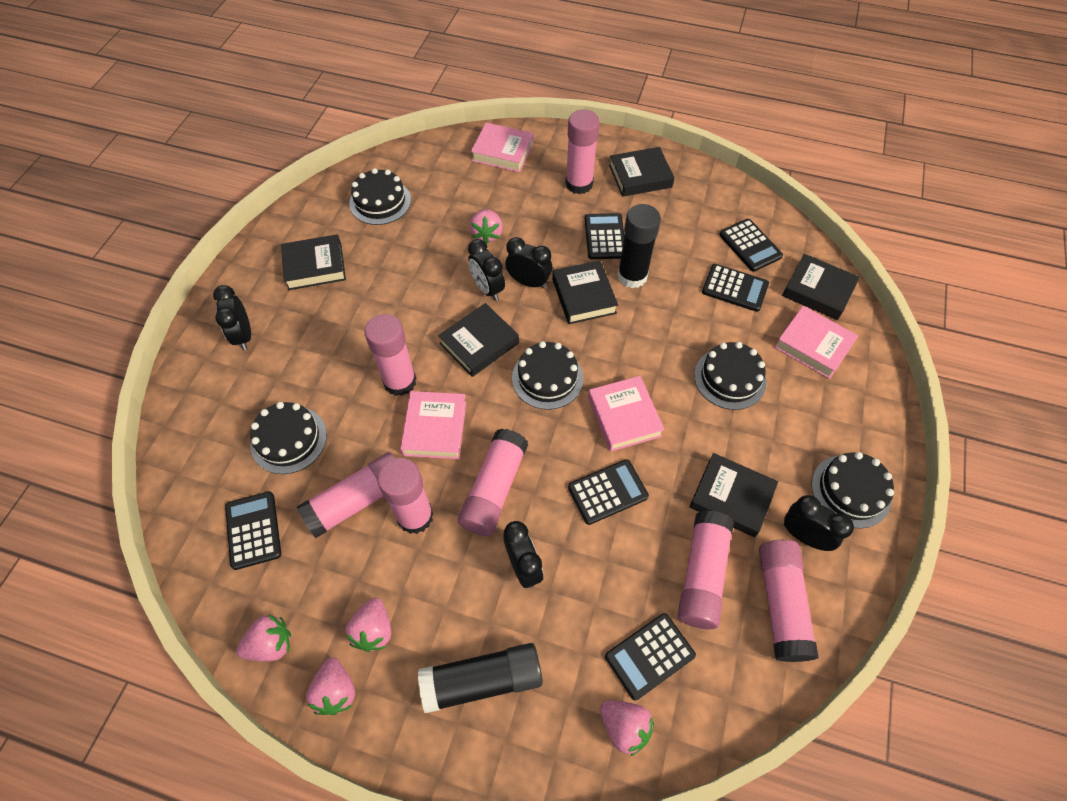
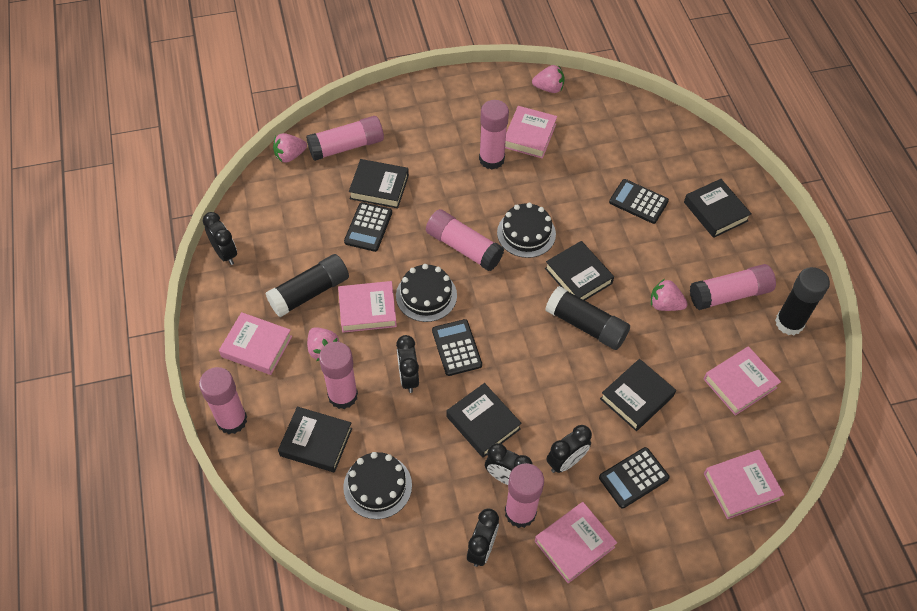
black cake: 5 -> 3
black calculator: 6 -> 4
black glue stick: 2 -> 3
pink book: 4 -> 6
pink strawberry: 5 -> 4

